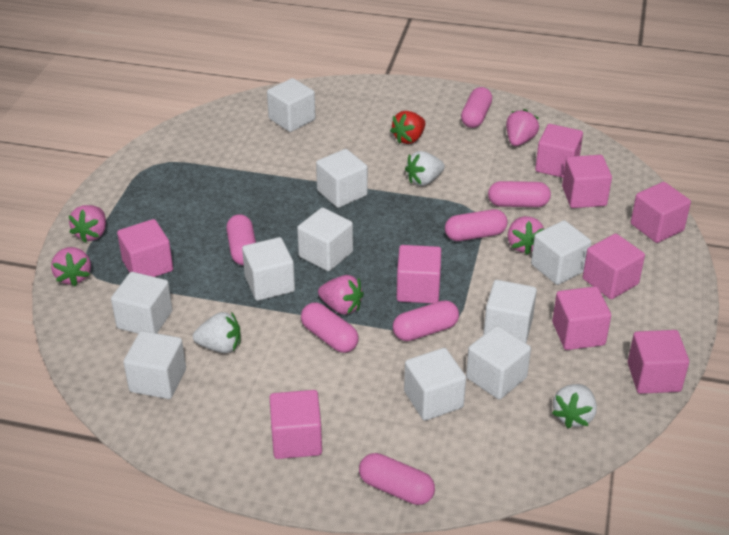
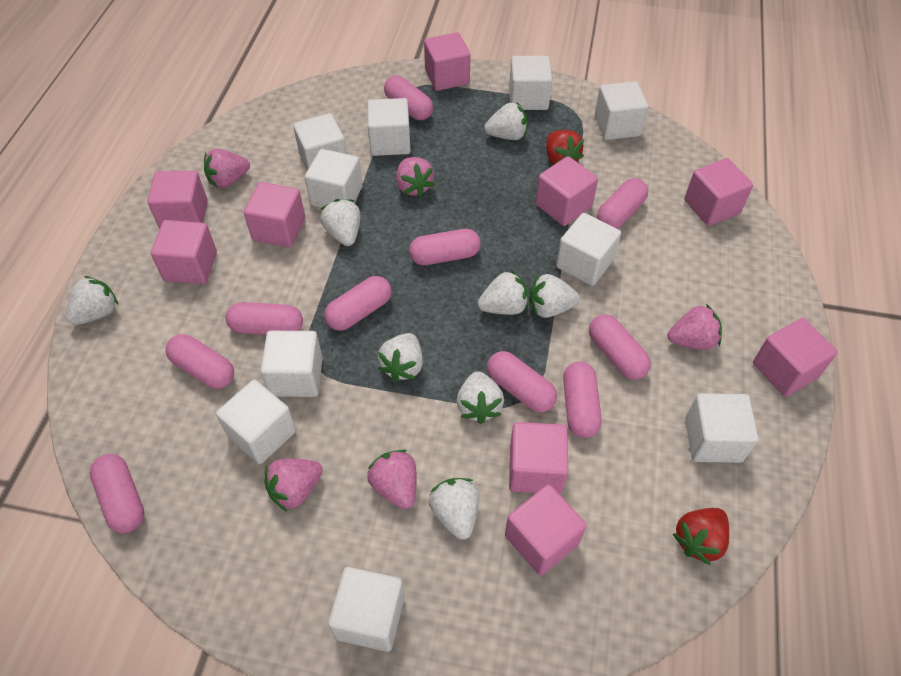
pink capsule: 7 -> 10
red strawberry: 1 -> 2
white strawberry: 3 -> 8

